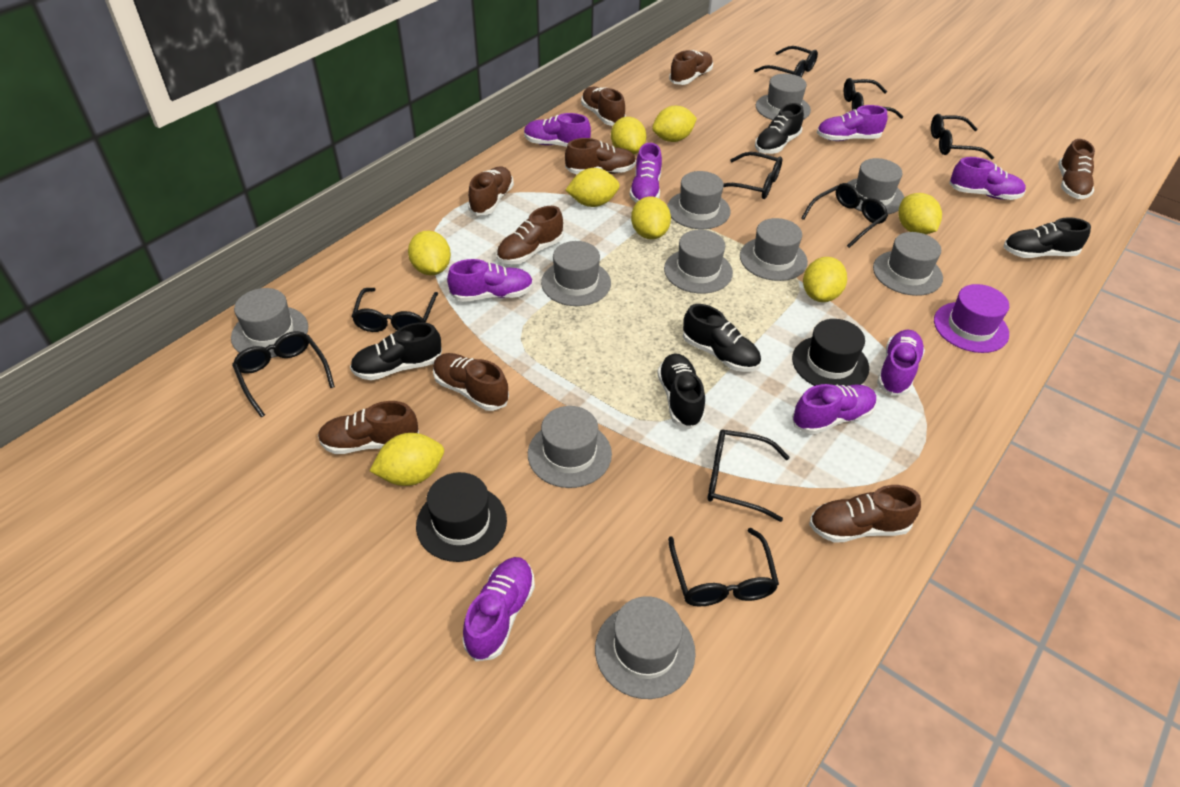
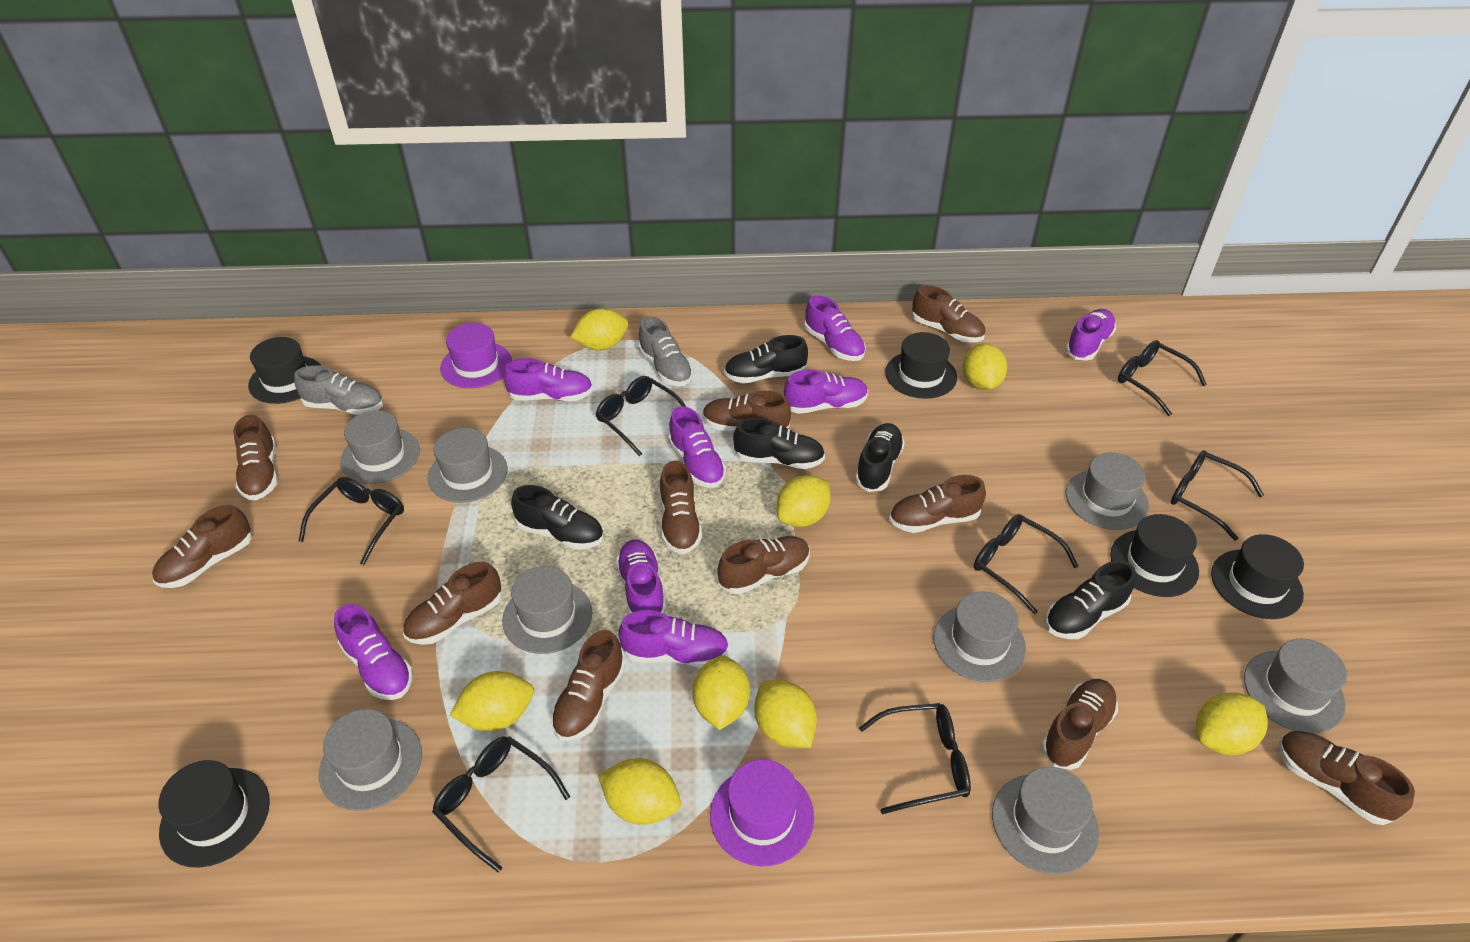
black glasses: 9 -> 7
black hat: 2 -> 5
brown shoe: 9 -> 11
grey hat: 10 -> 8
grey shoe: 0 -> 2
purple hat: 1 -> 2

